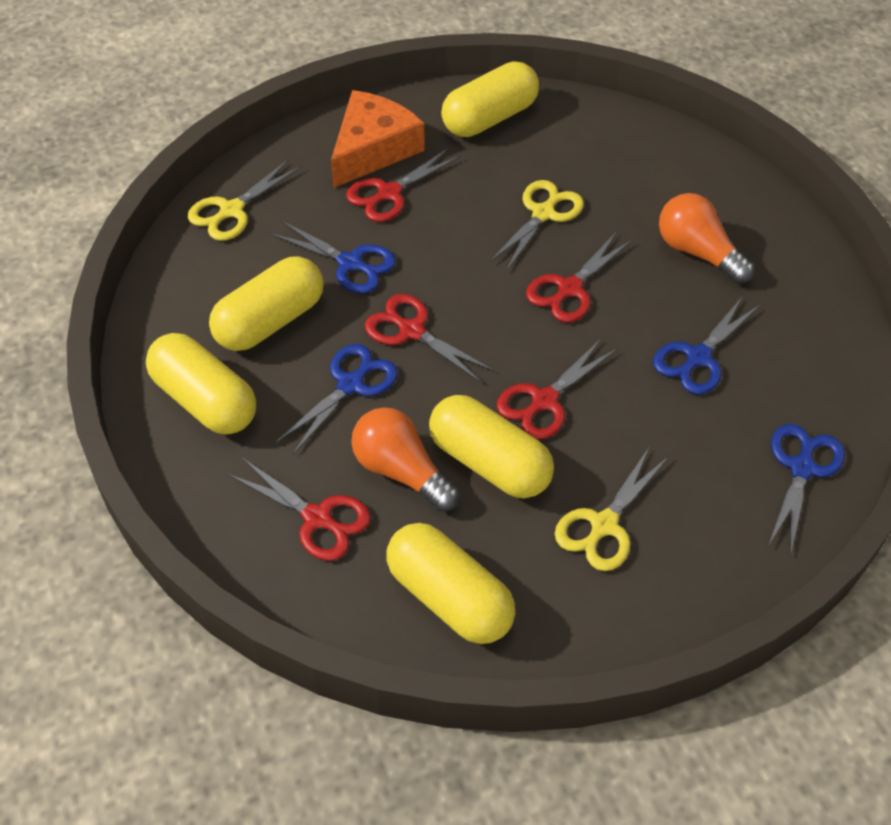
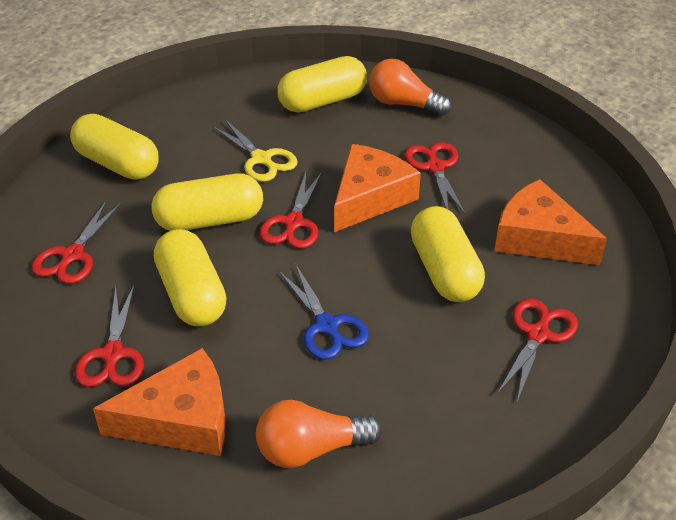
blue scissors: 4 -> 1
orange cheese: 1 -> 3
yellow scissors: 3 -> 1

